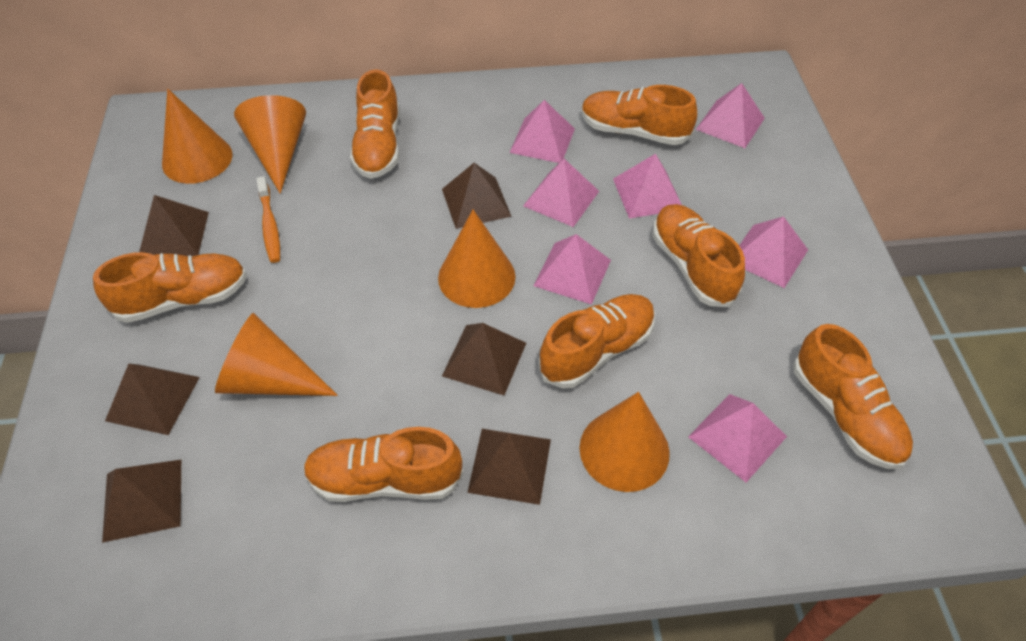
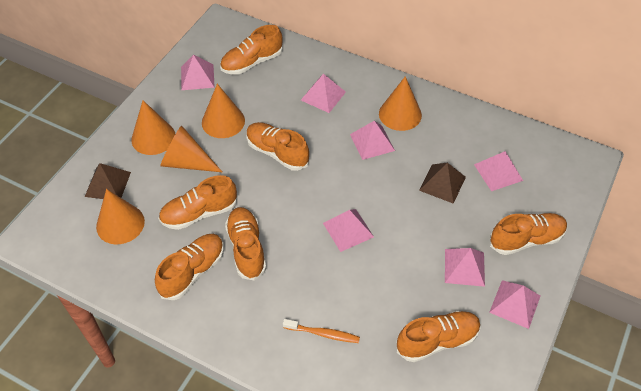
brown pyramid: 6 -> 2

